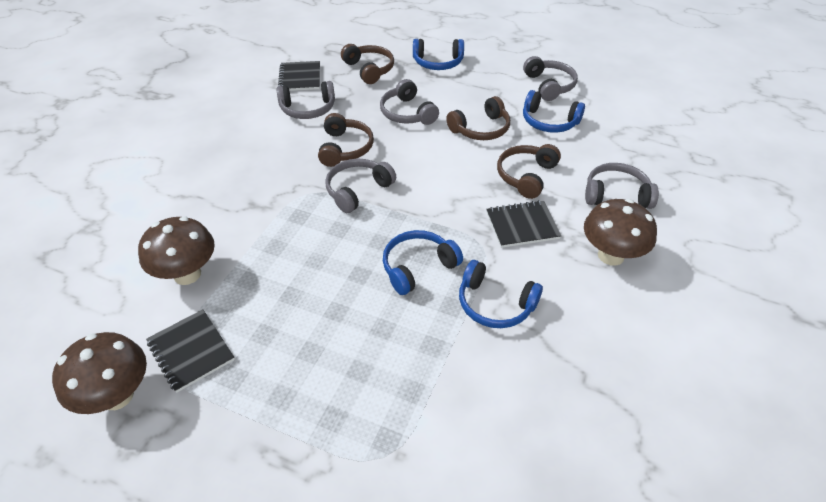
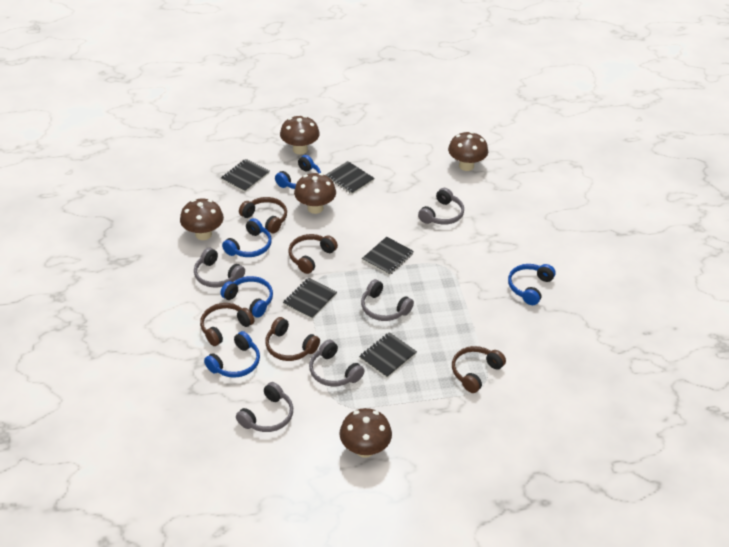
black notebook: 3 -> 5
blue headphones: 4 -> 5
brown headphones: 4 -> 5
brown mushroom: 3 -> 5

